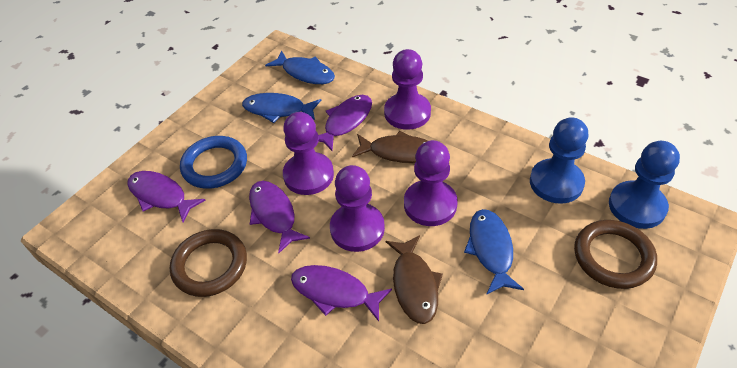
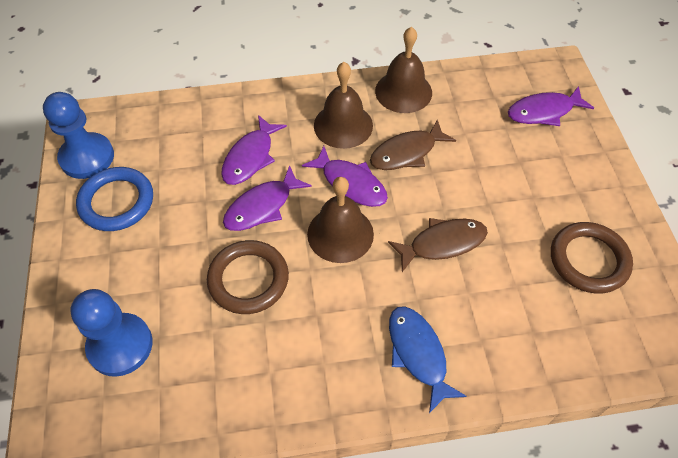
blue fish: 3 -> 1
brown bell: 0 -> 3
purple pawn: 4 -> 0

